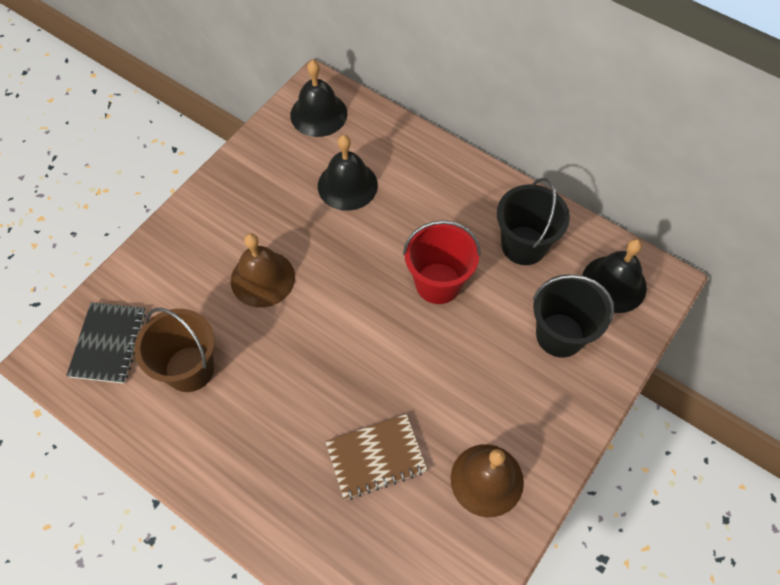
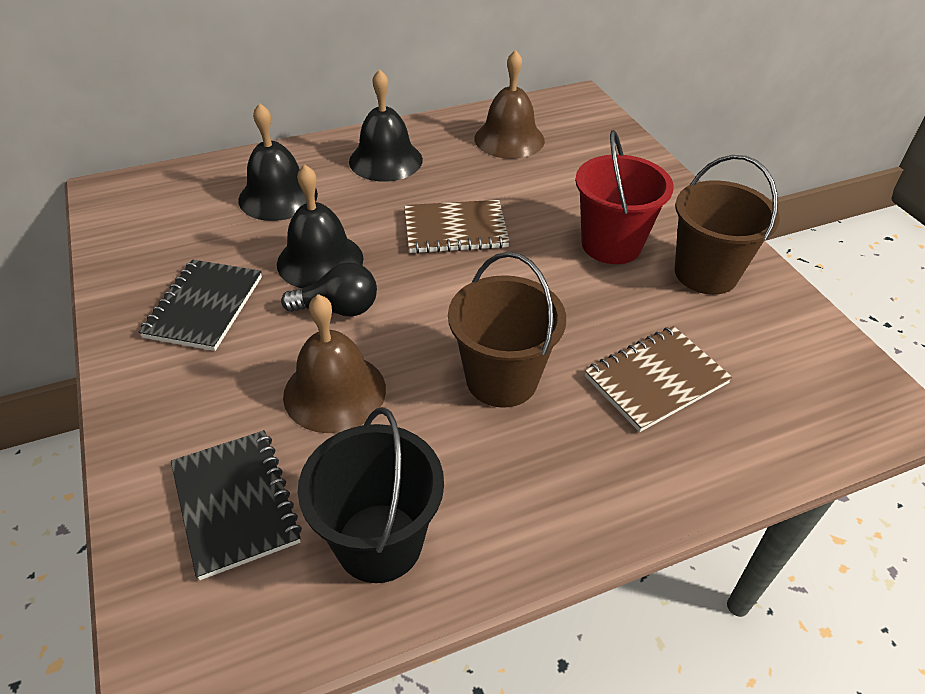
black bucket: 2 -> 1
black light bulb: 0 -> 1
black notebook: 1 -> 2
brown bucket: 1 -> 2
brown notebook: 1 -> 2

